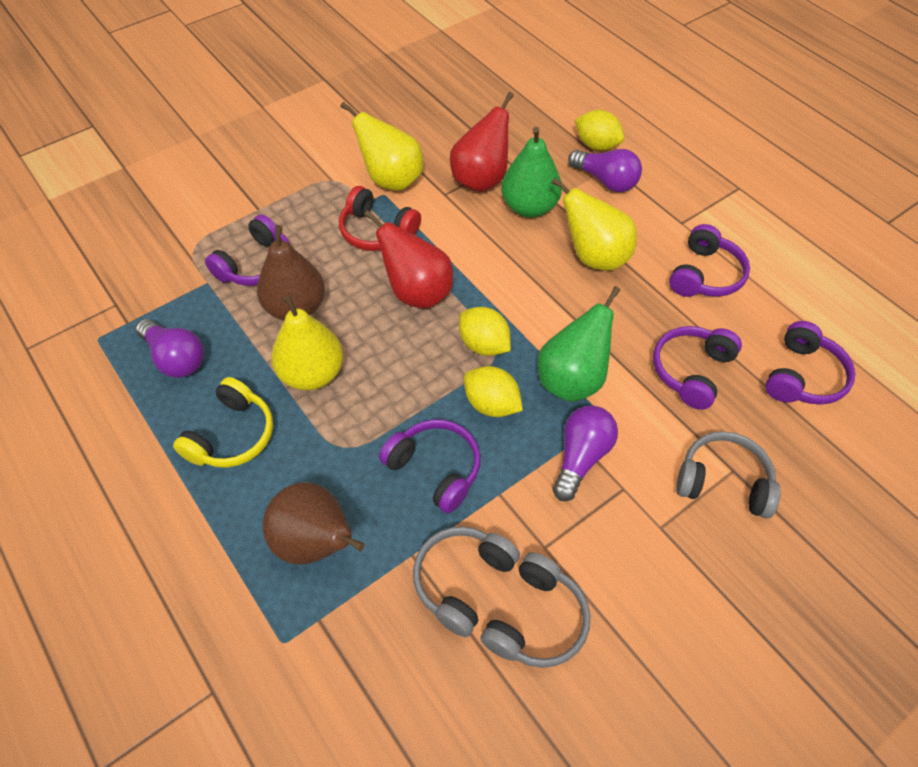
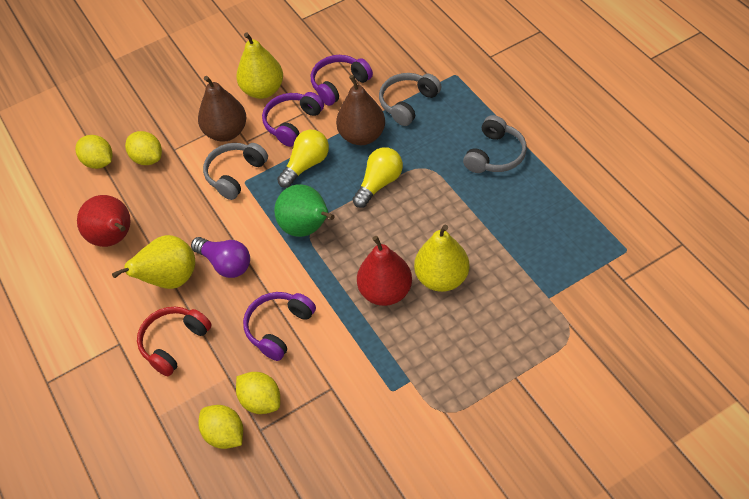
green pear: 2 -> 1
purple headphones: 5 -> 3
purple light bulb: 3 -> 1
yellow headphones: 1 -> 0
yellow lemon: 3 -> 4
yellow light bulb: 0 -> 2

